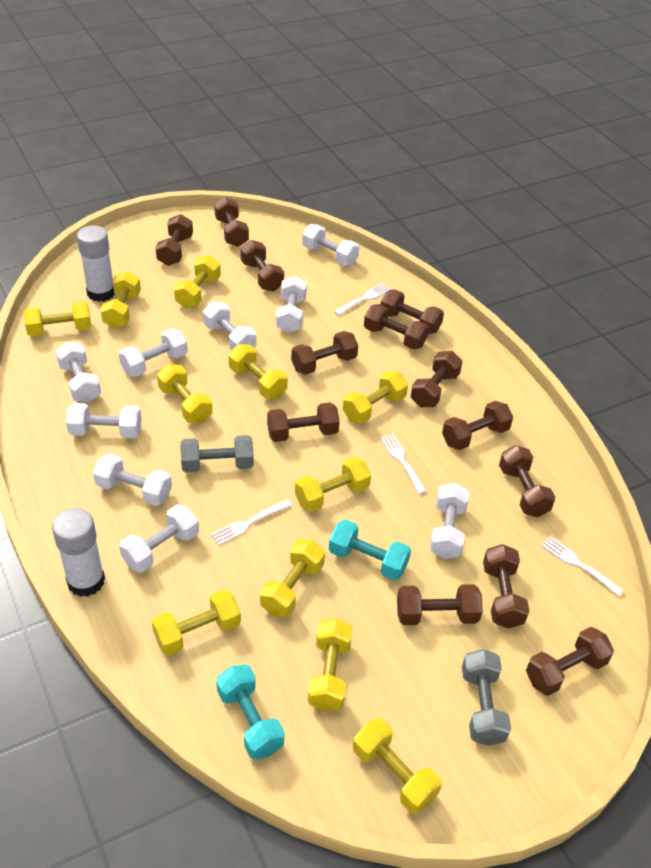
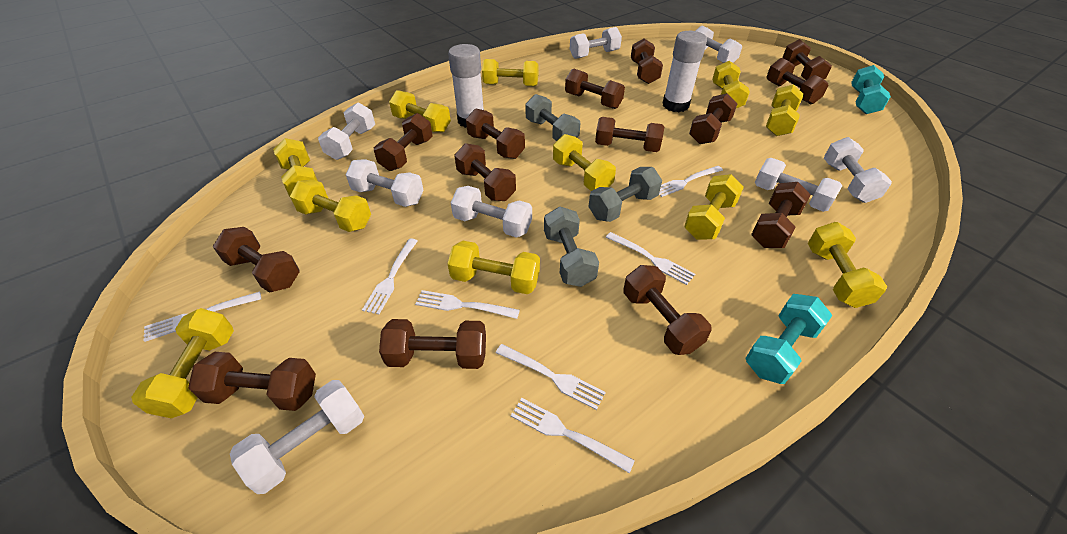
brown dumbbell: 13 -> 14
grey dumbbell: 2 -> 3
white dumbbell: 9 -> 8
white fork: 4 -> 7

